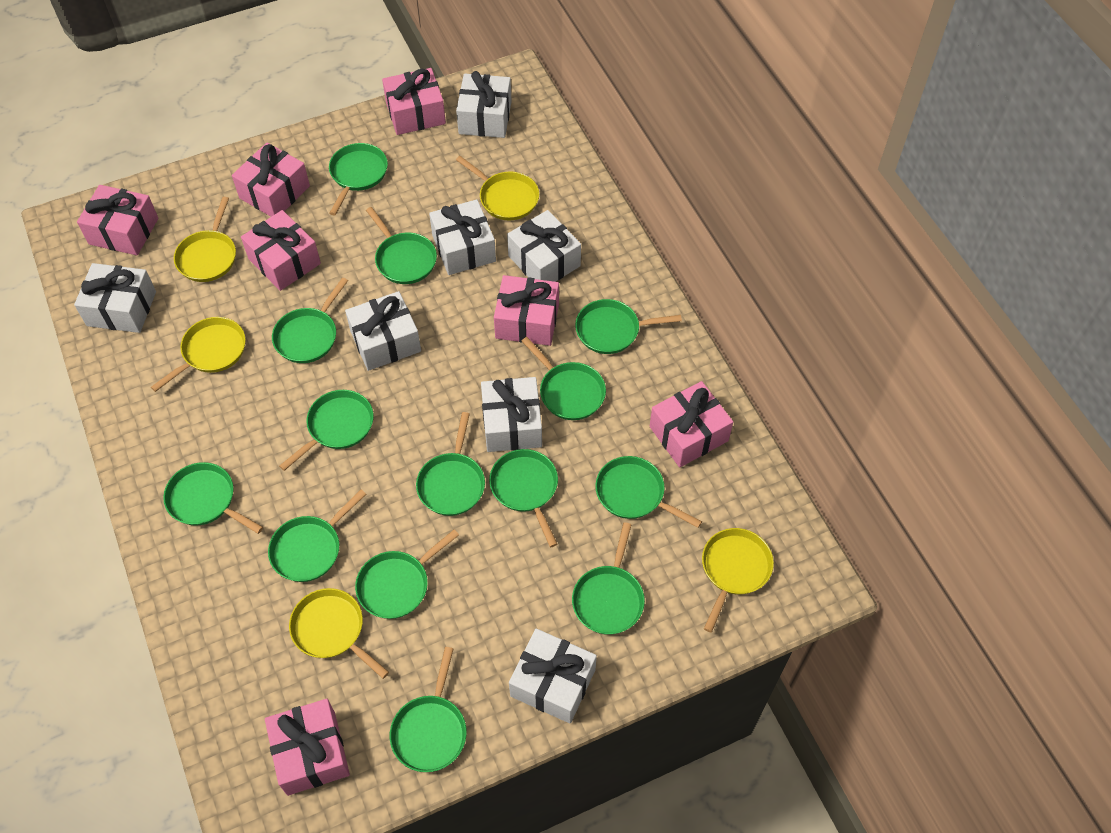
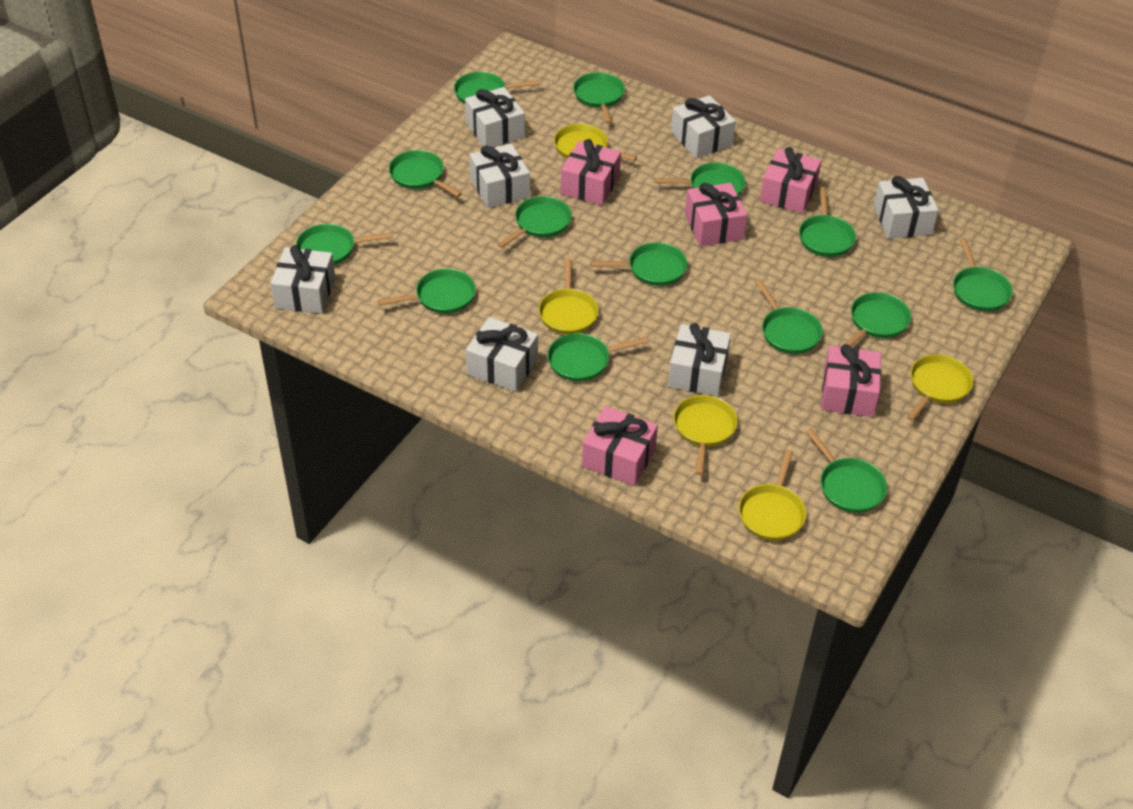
pink gift: 7 -> 5

